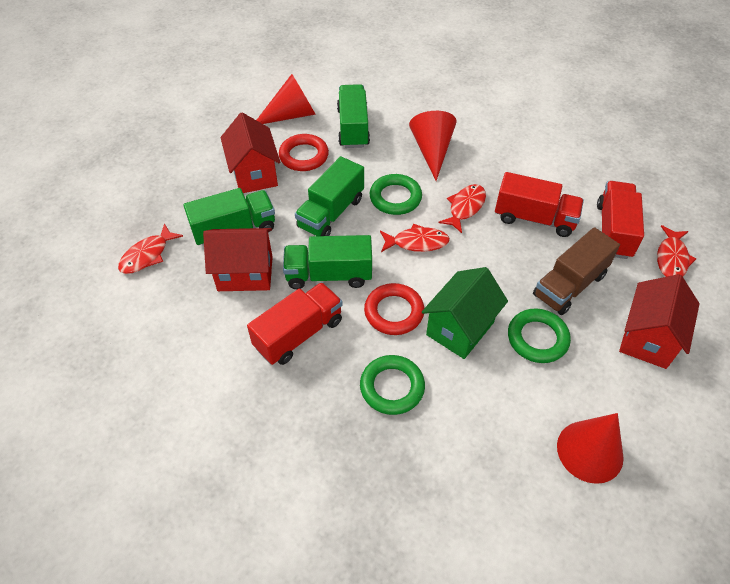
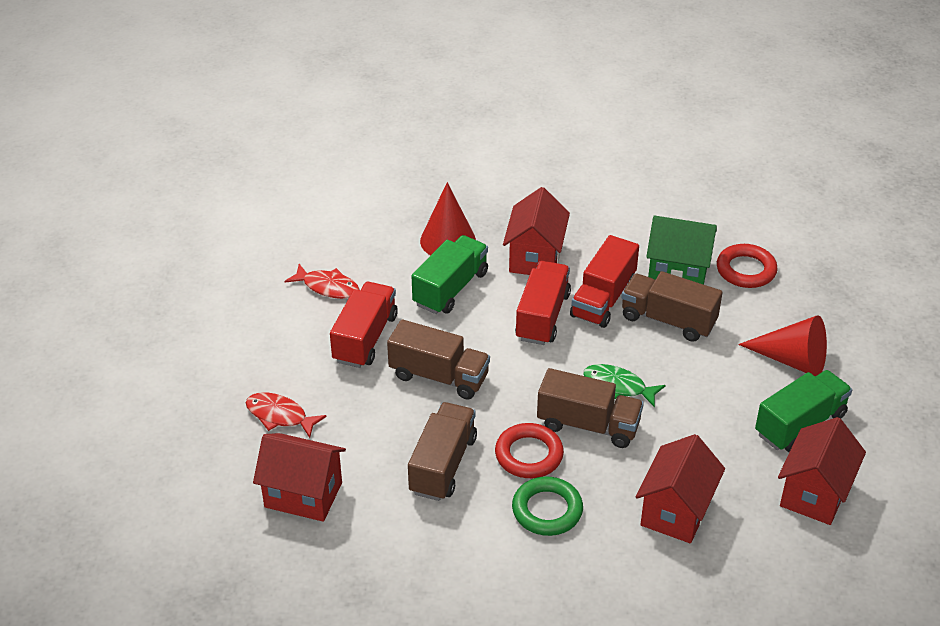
brown truck: 1 -> 4
green fish: 0 -> 1
green ring: 3 -> 1
green truck: 4 -> 2
red cone: 3 -> 2
red fish: 4 -> 2
red house: 3 -> 4

